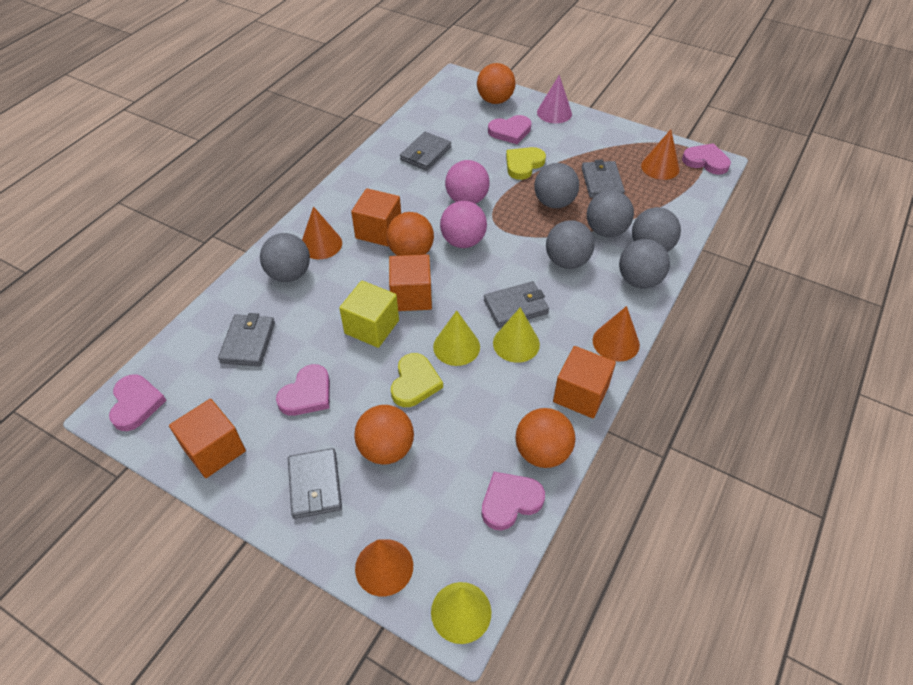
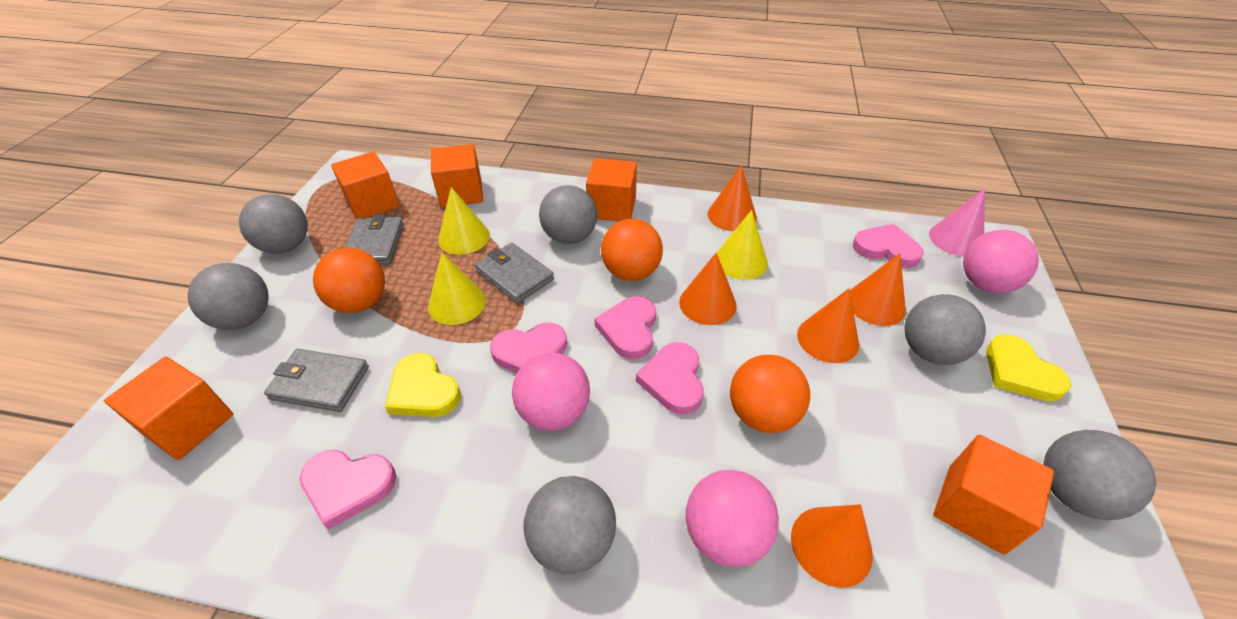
grey wallet: 5 -> 3
orange ball: 4 -> 3
orange cone: 4 -> 5
orange cube: 4 -> 5
pink ball: 2 -> 3
yellow cube: 1 -> 0

